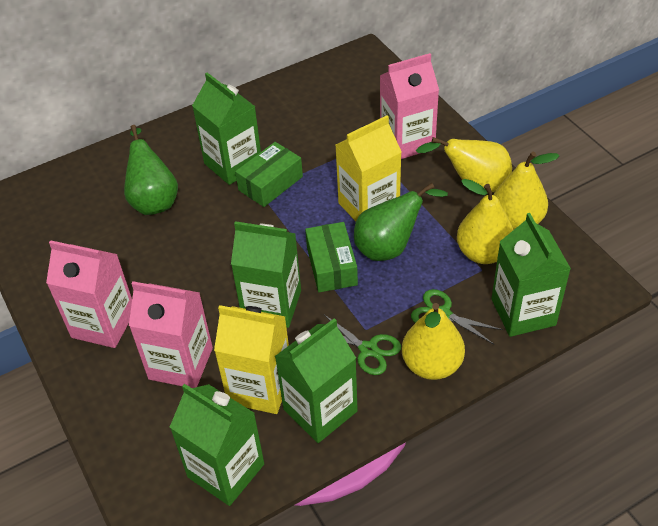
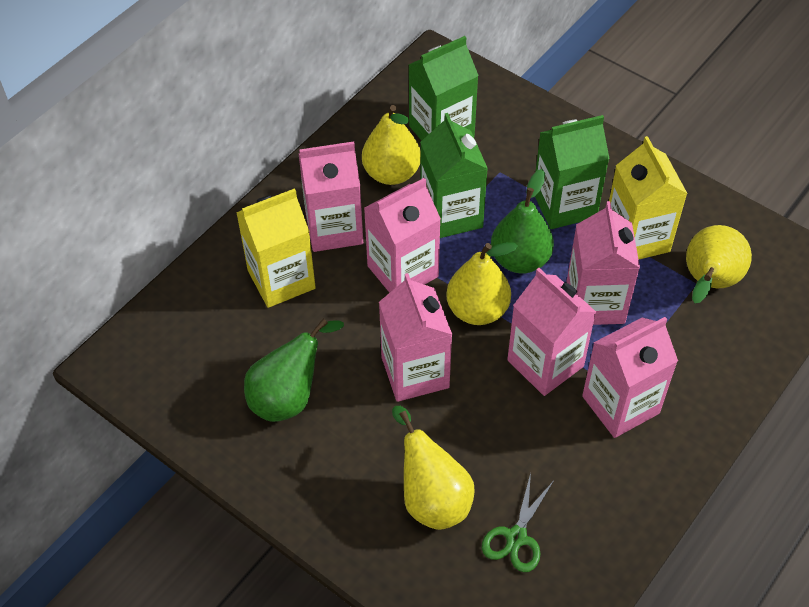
green box: 2 -> 0
green carton: 5 -> 3
green scissors: 2 -> 1
pink carton: 3 -> 6

